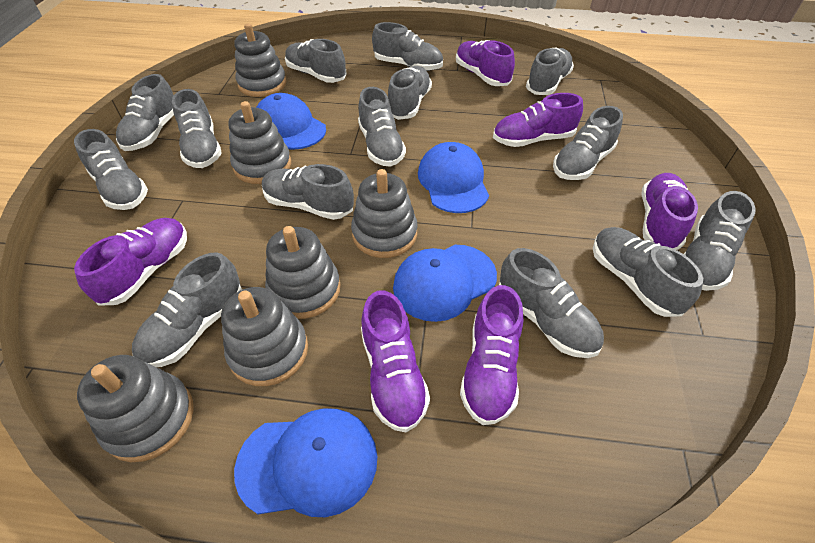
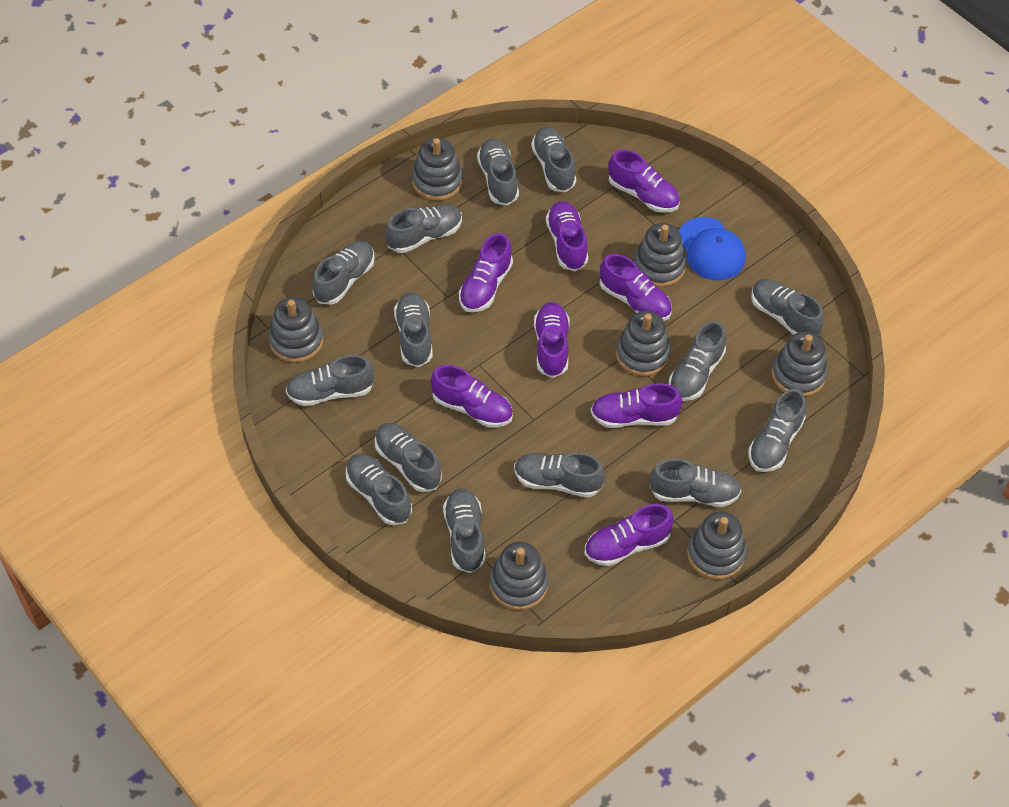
blue cap: 4 -> 1
grey stacking toy: 6 -> 7
purple shoe: 6 -> 8

